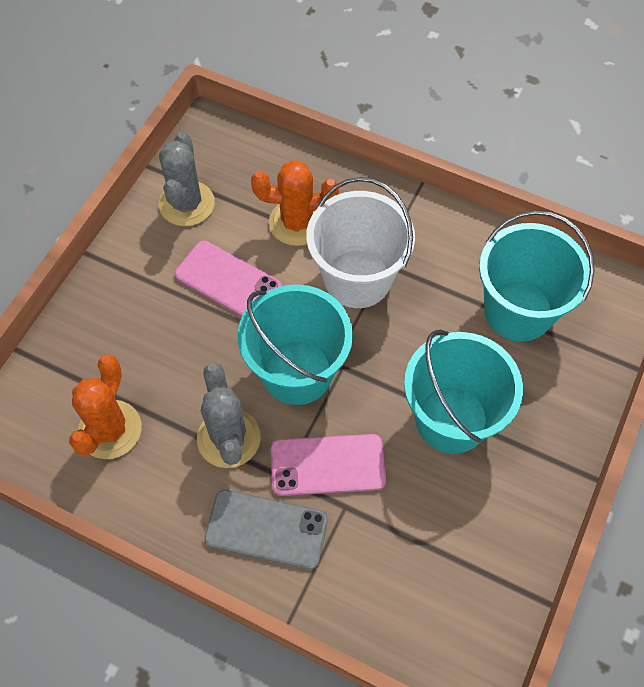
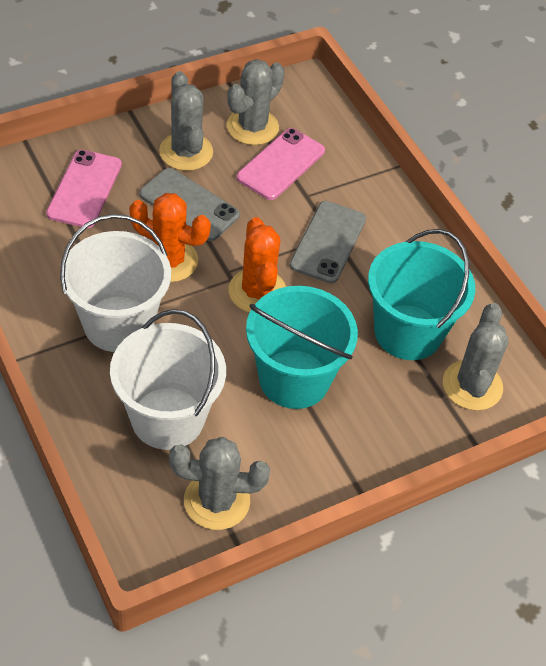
grey cactus: 2 -> 4
grey phone: 1 -> 2
turquoise bucket: 3 -> 2
white bucket: 1 -> 2

